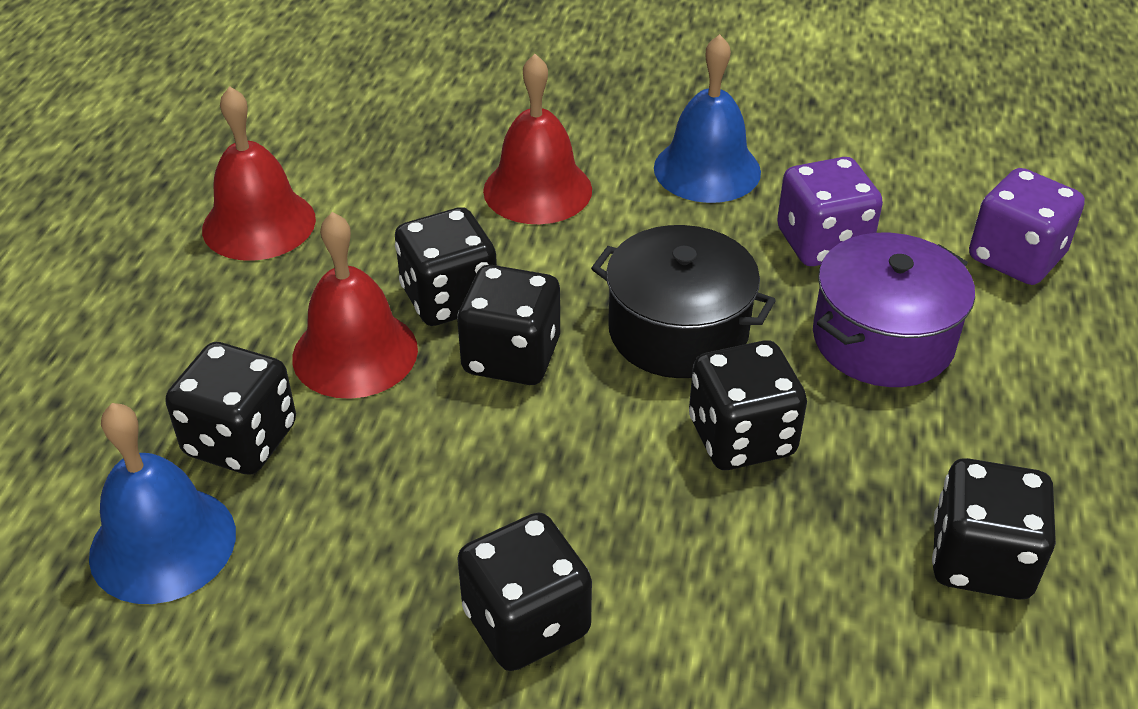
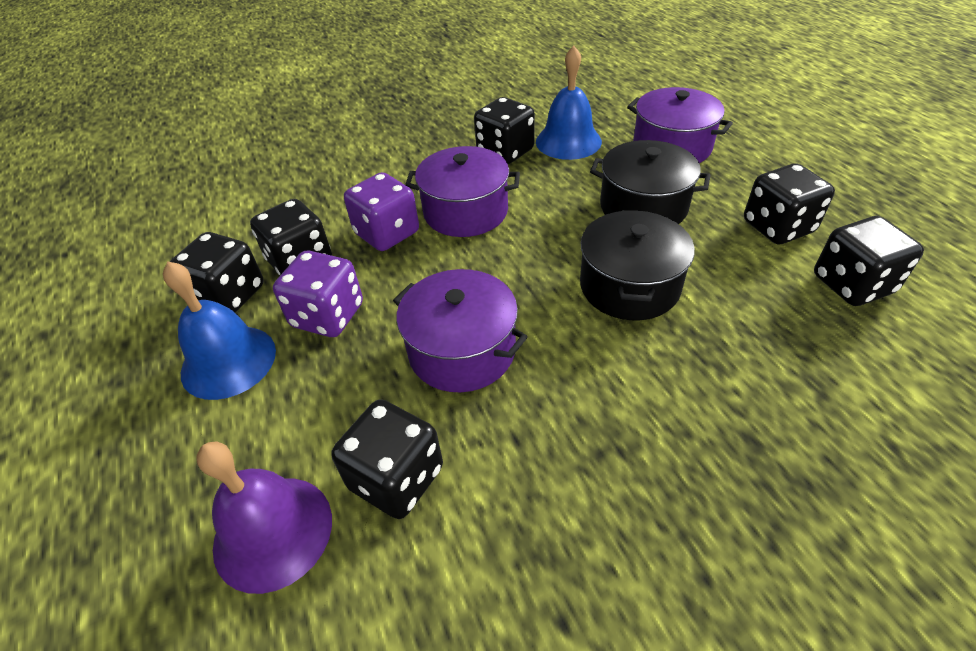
black pot: 1 -> 2
purple bell: 0 -> 1
purple pot: 1 -> 3
red bell: 3 -> 0

